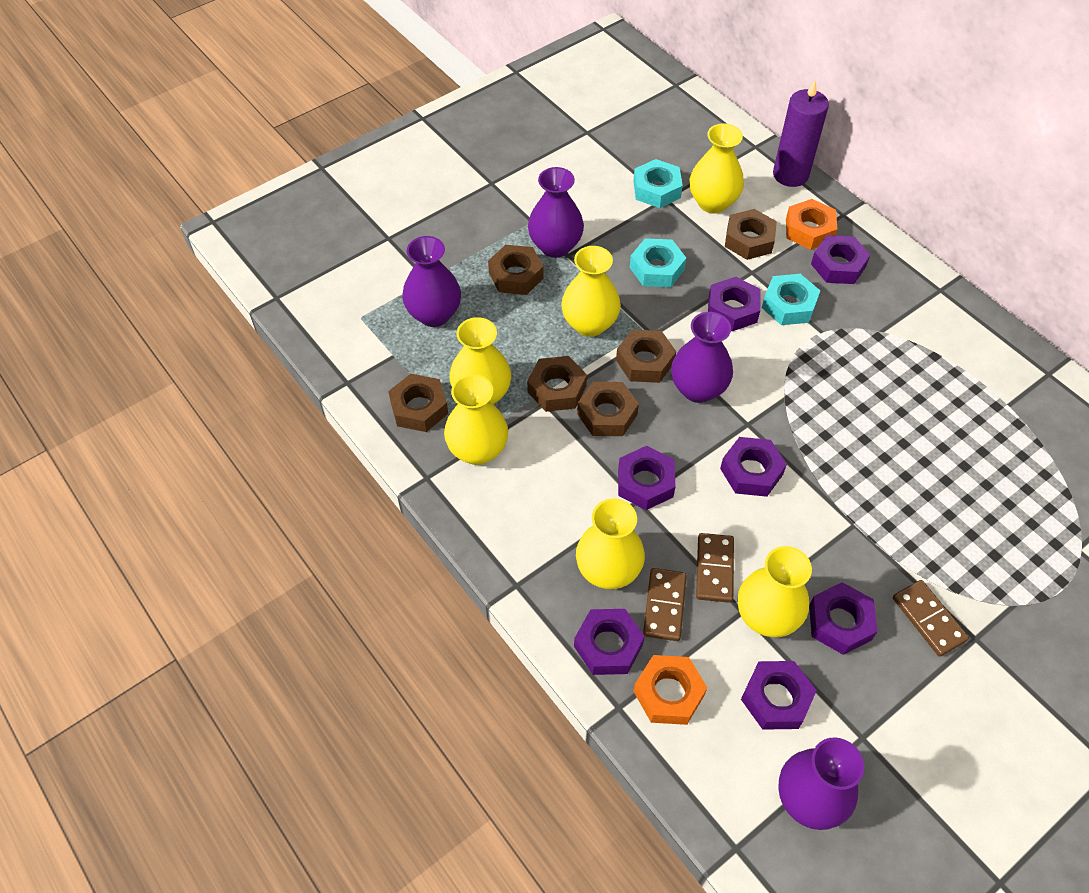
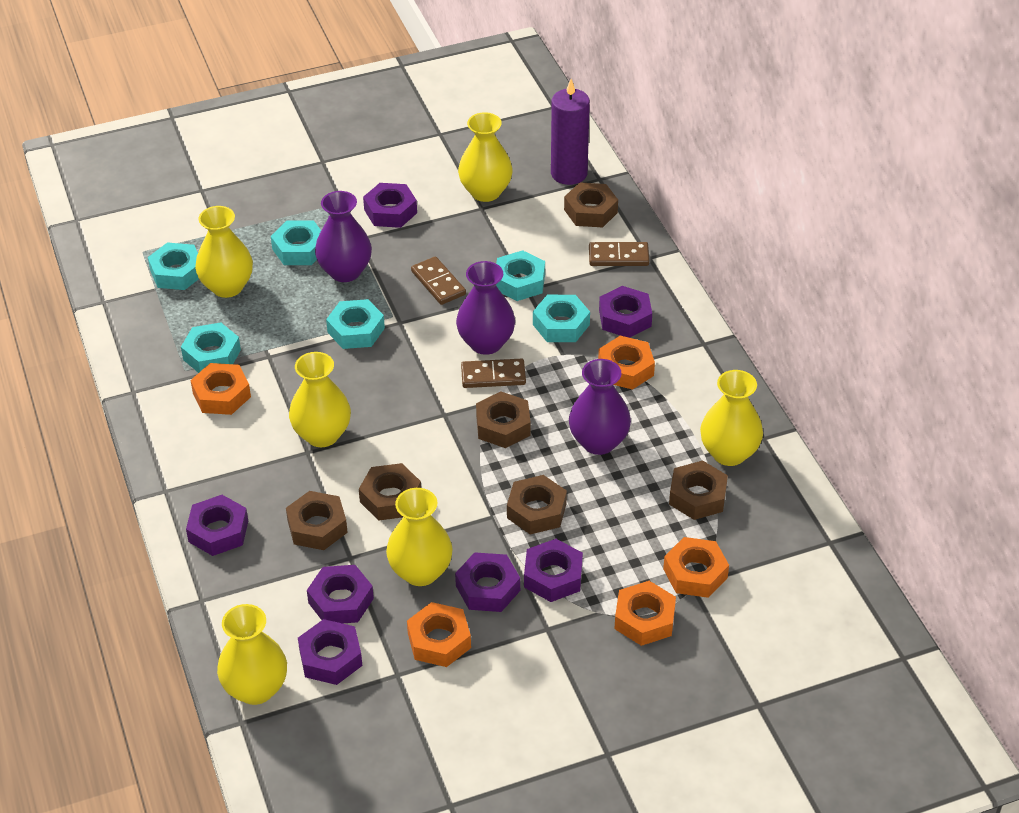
orange nut: 2 -> 5
purple vase: 4 -> 3
turquoise nut: 3 -> 6

